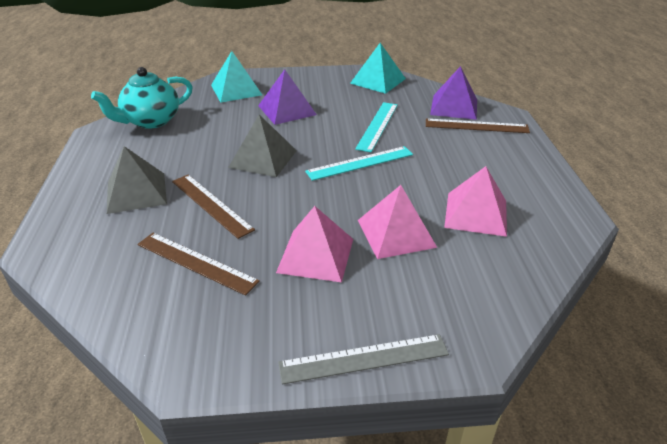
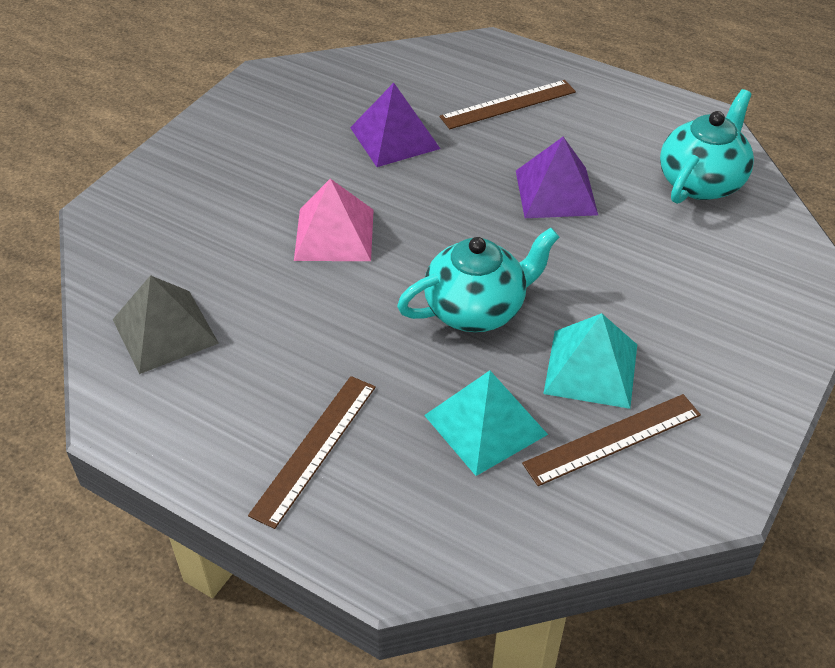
grey pyramid: 2 -> 1
grey ruler: 1 -> 0
pink pyramid: 3 -> 1
turquoise ruler: 2 -> 0
turquoise teapot: 1 -> 2

